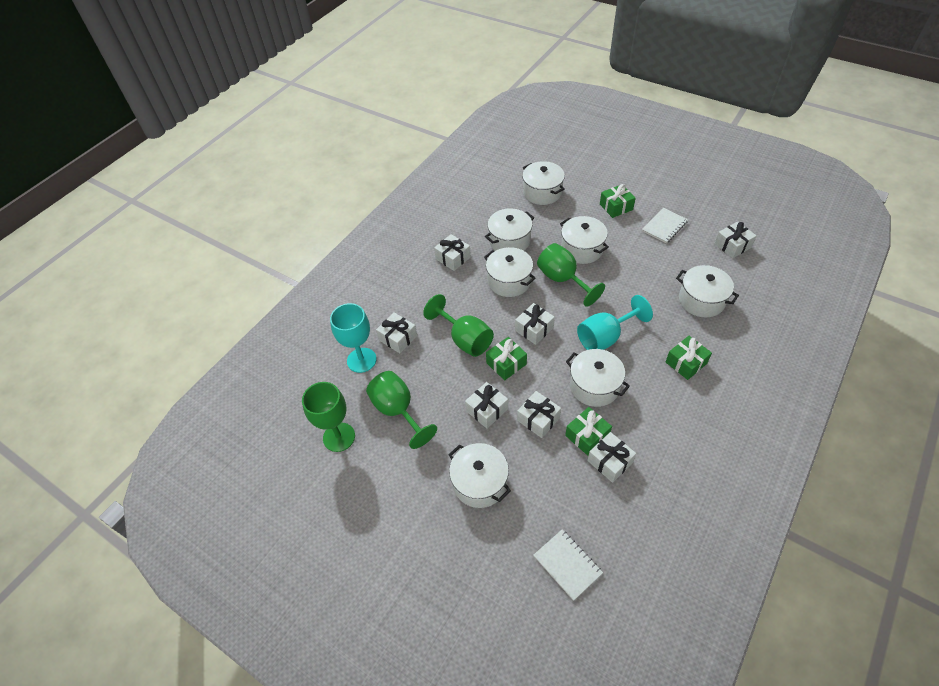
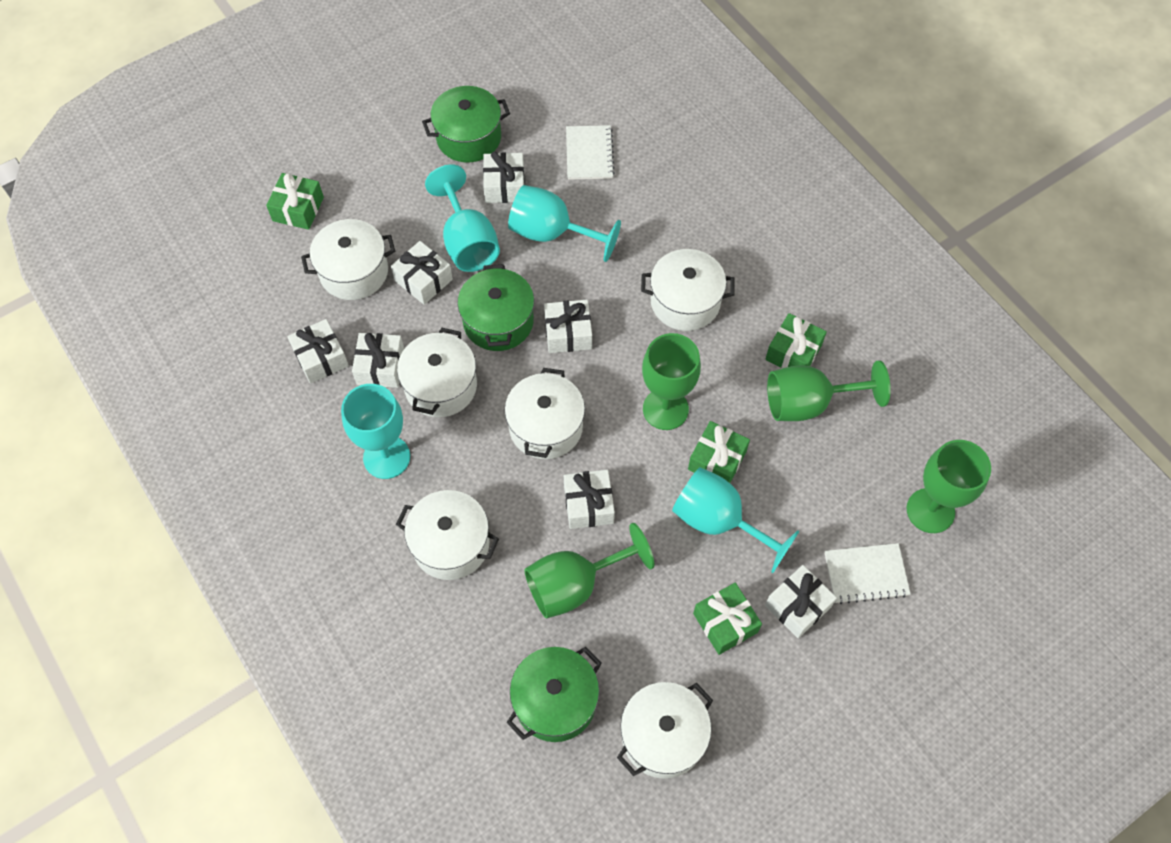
green pot: 0 -> 3
turquoise goblet: 2 -> 4
white pot: 7 -> 6

